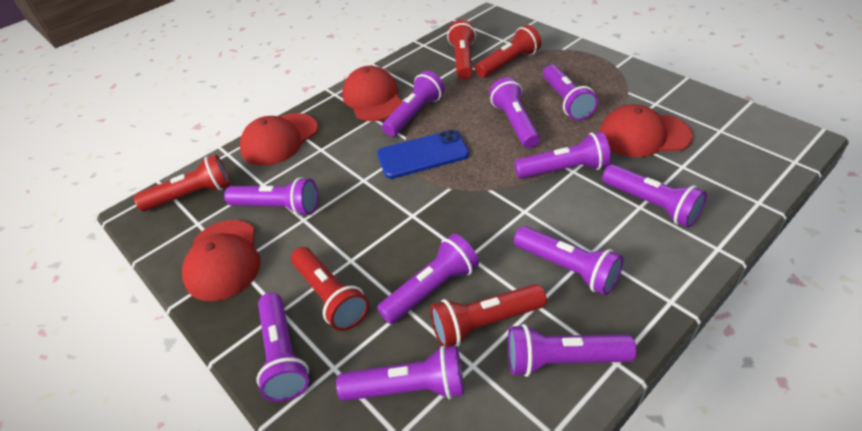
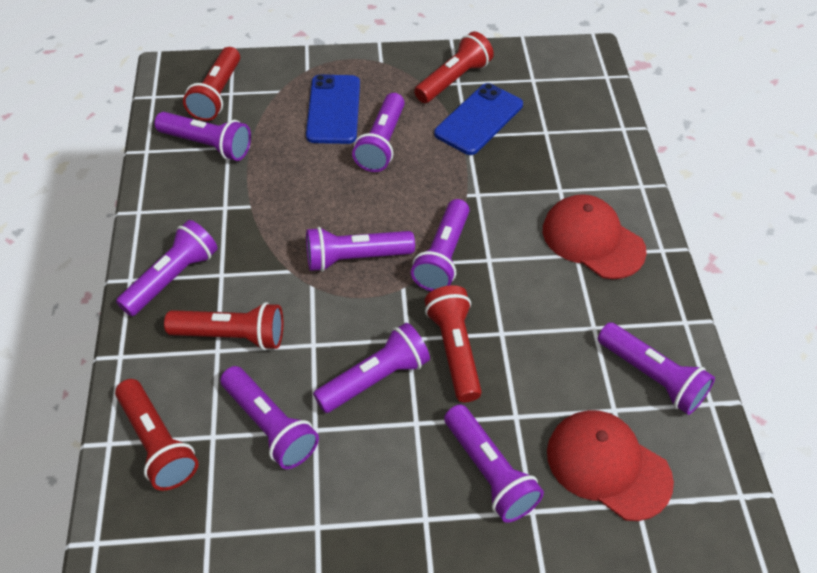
blue phone: 1 -> 2
purple flashlight: 11 -> 9
red cap: 4 -> 2

